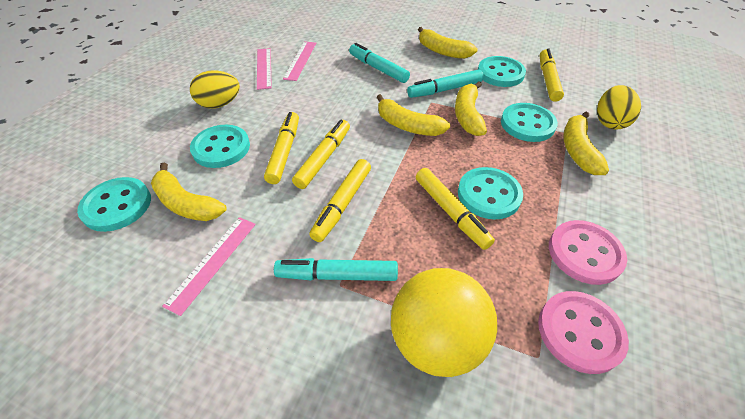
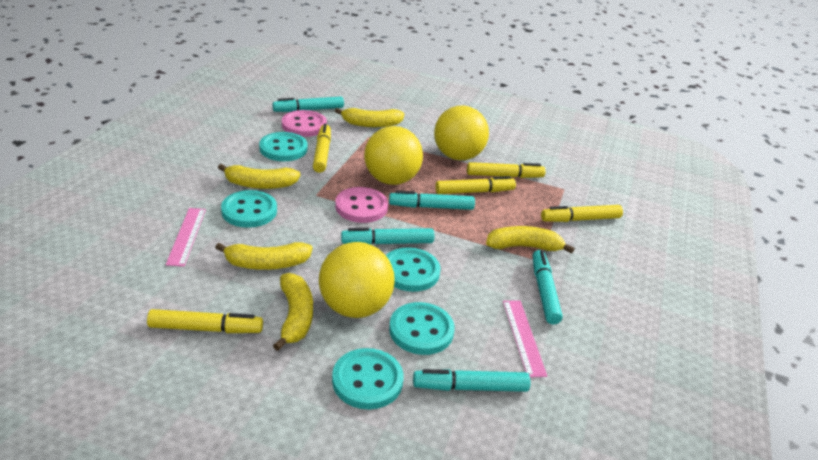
pink ruler: 3 -> 2
turquoise marker: 3 -> 5
yellow ball: 1 -> 3
yellow egg: 2 -> 0

